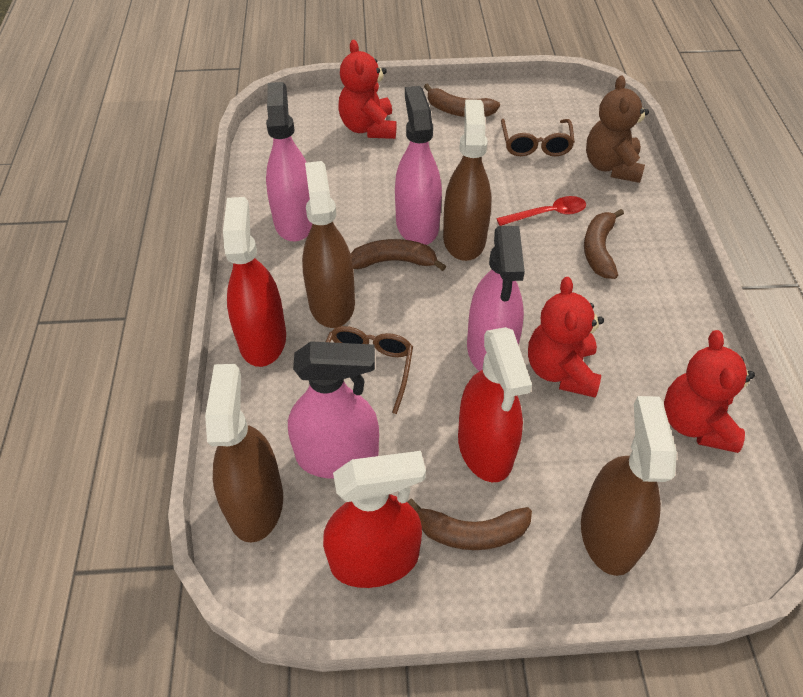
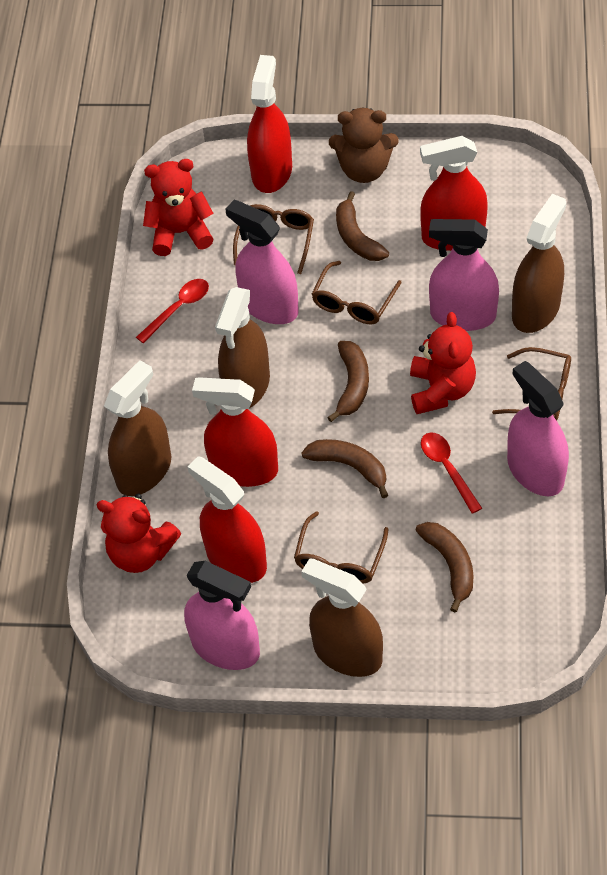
brown glasses: 2 -> 4
red spoon: 1 -> 2
red spray bottle: 3 -> 4

